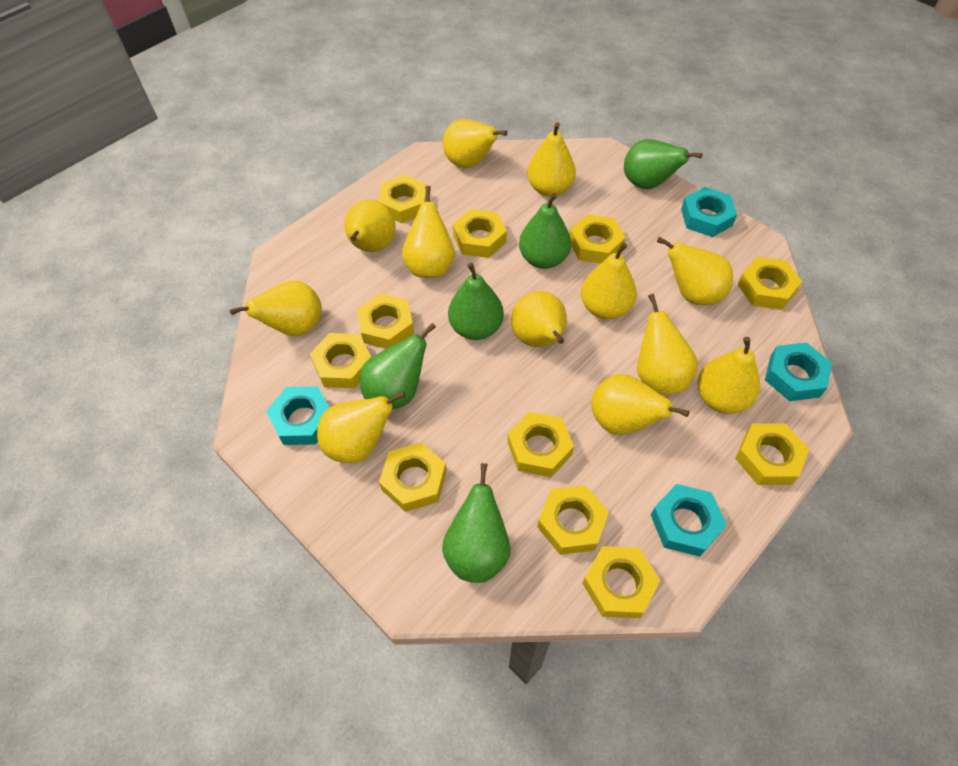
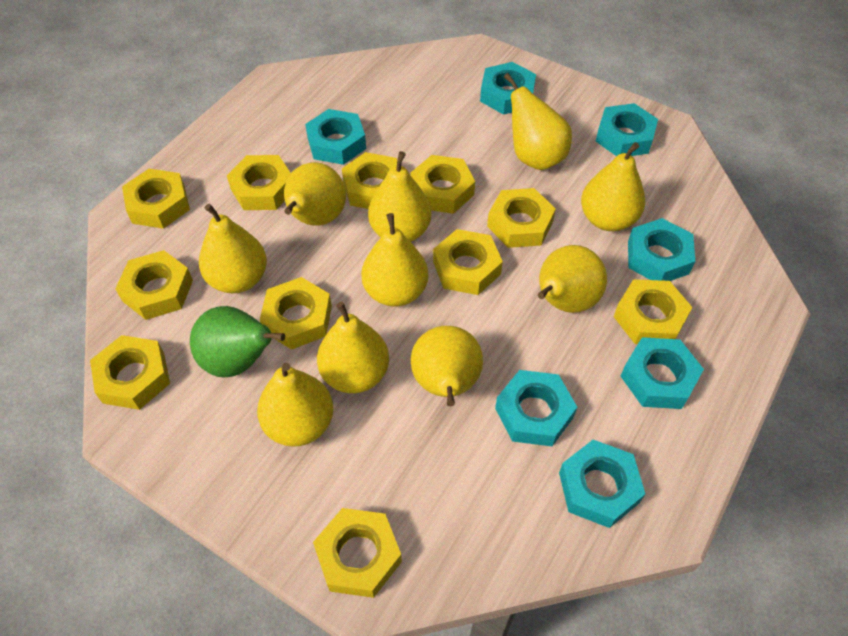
green pear: 5 -> 1
turquoise nut: 4 -> 7
yellow pear: 12 -> 10

